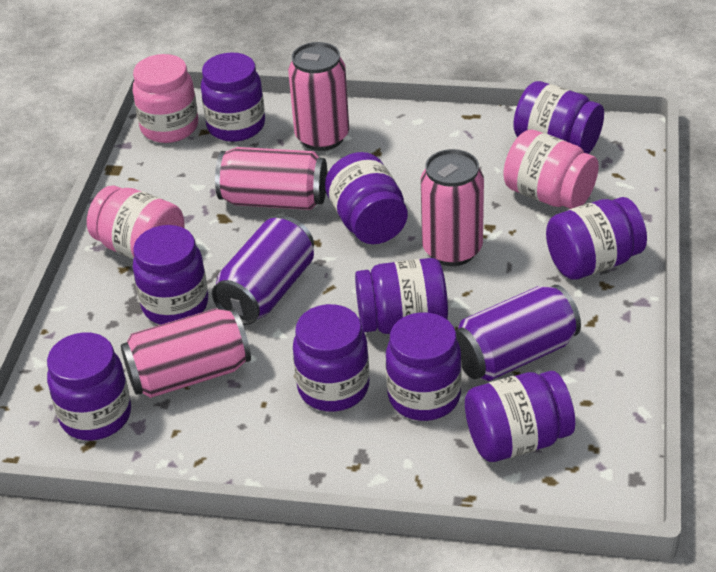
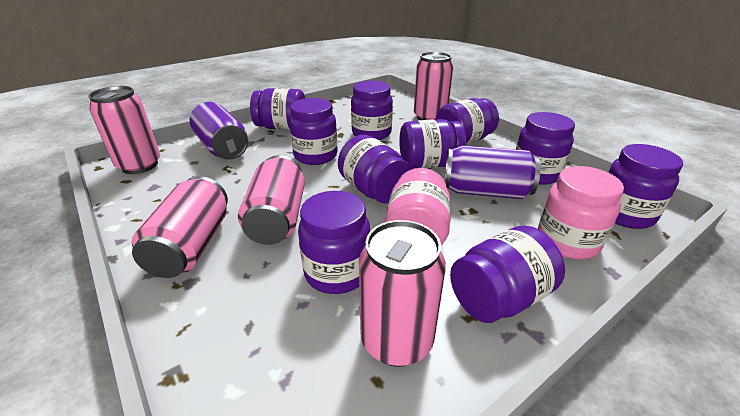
pink can: 4 -> 5
pink jar: 3 -> 2

